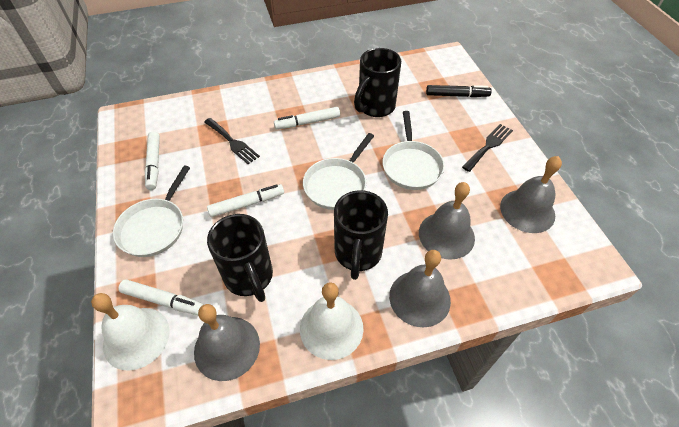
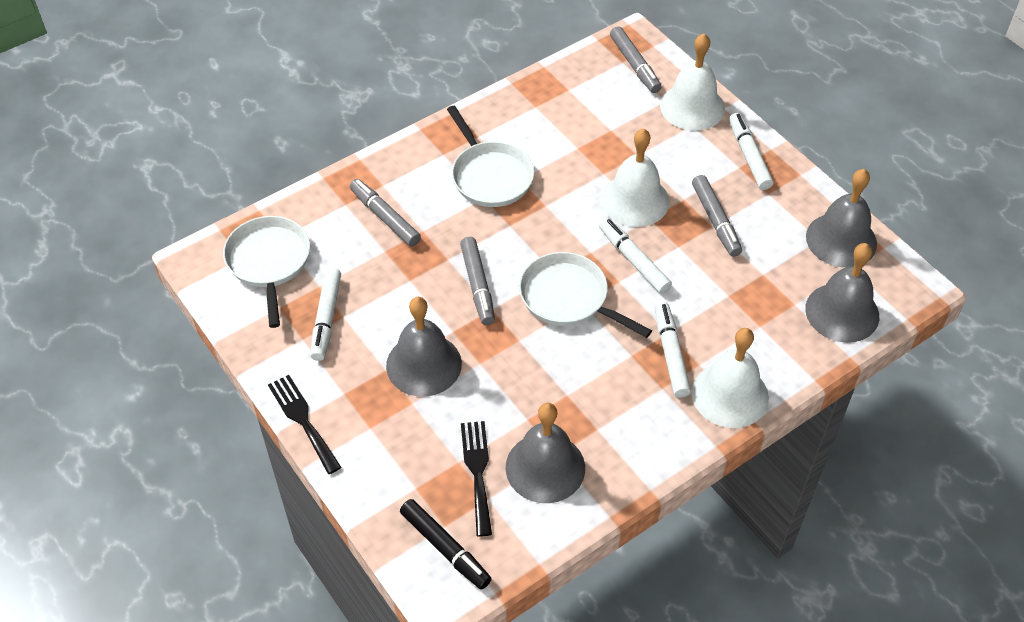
black mug: 3 -> 0
grey marker: 0 -> 4
white bell: 2 -> 3

